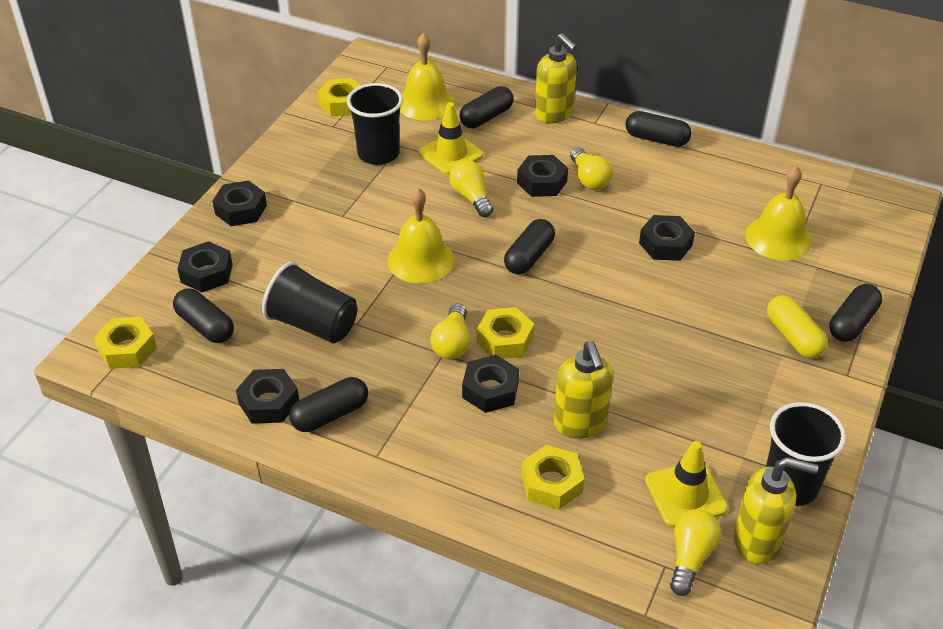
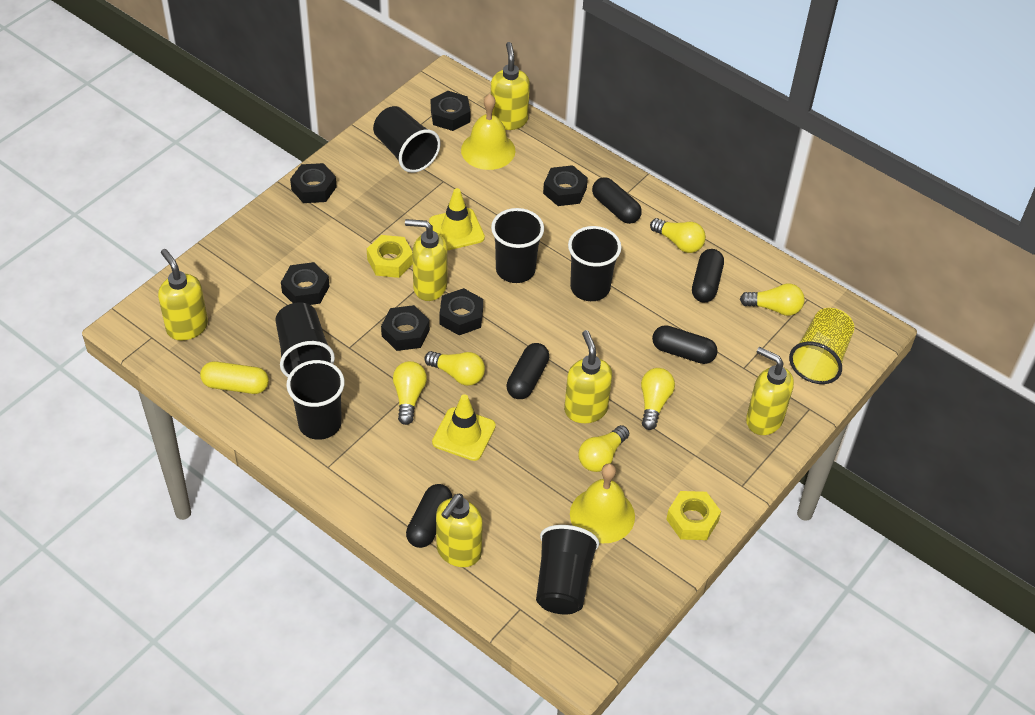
black capsule: 6 -> 5
black cup: 3 -> 6
yellow bell: 3 -> 2
yellow cup: 0 -> 1
yellow light bulb: 4 -> 6
yellow nut: 4 -> 2
yellow soap dispenser: 3 -> 6

